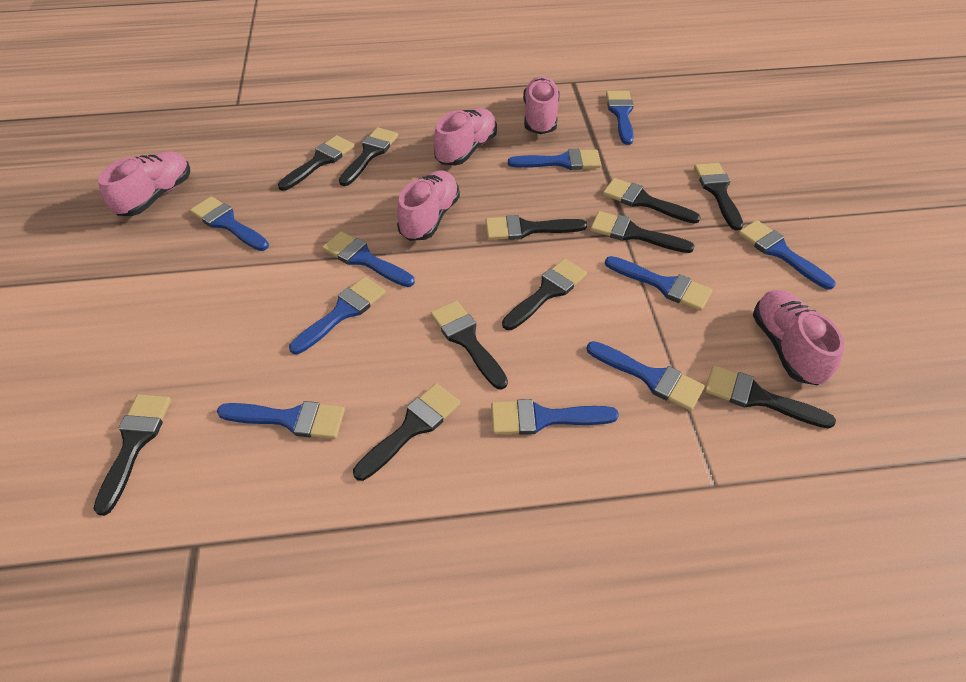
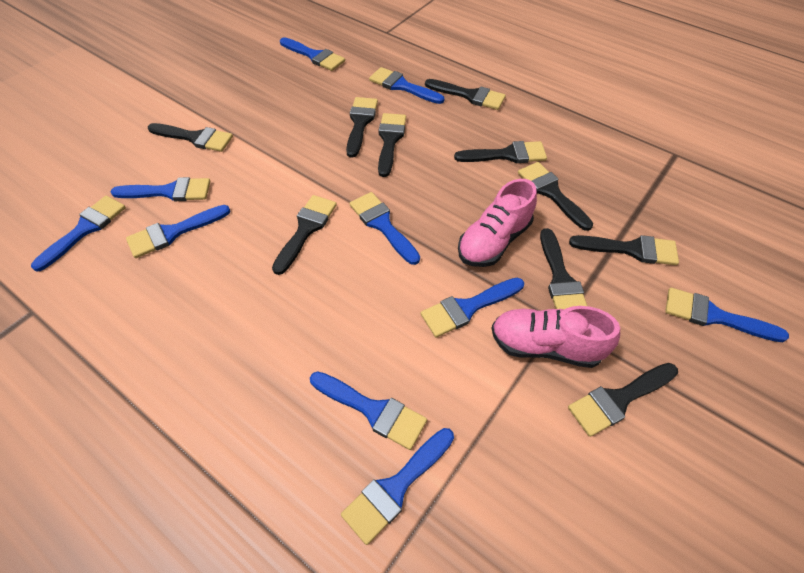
black brush: 11 -> 10
pink shoe: 5 -> 2

